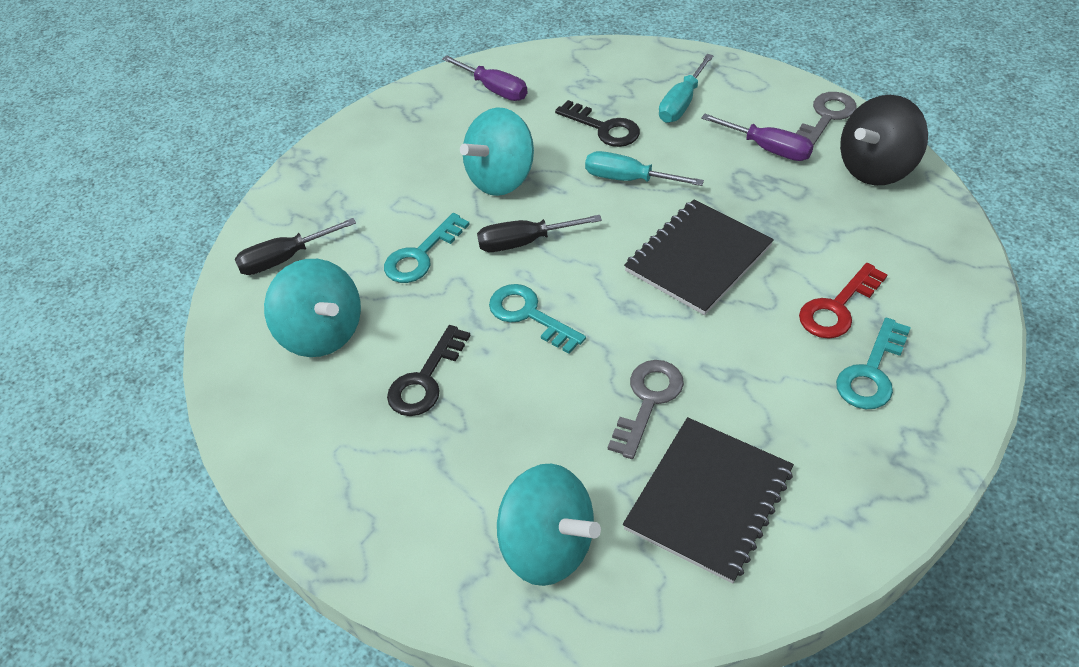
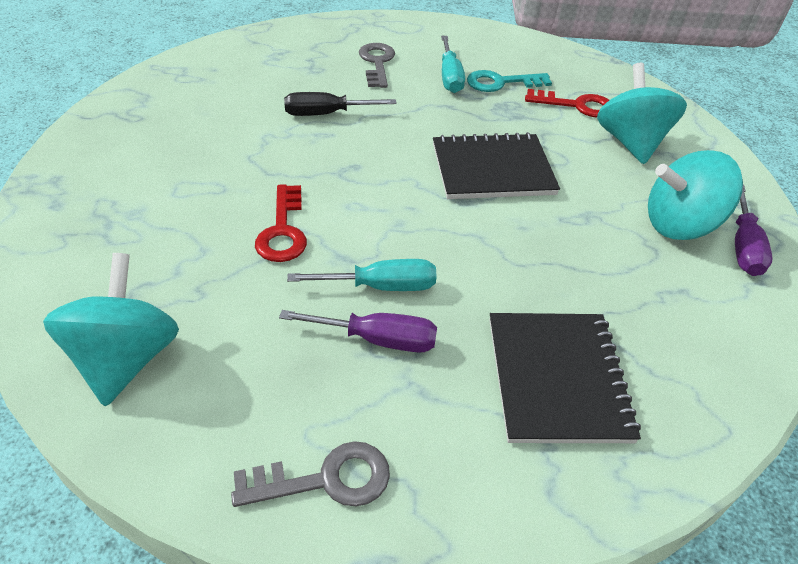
black key: 2 -> 0
black screwdriver: 2 -> 1
black spinning top: 1 -> 0
red key: 1 -> 2
turquoise key: 3 -> 1

